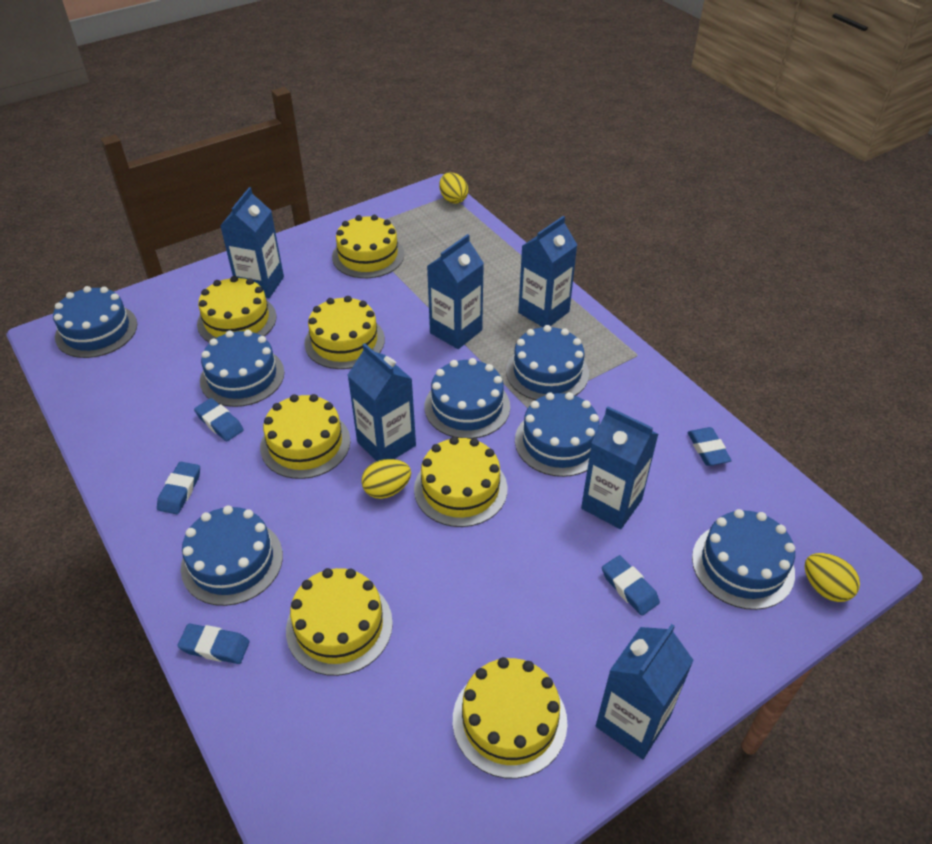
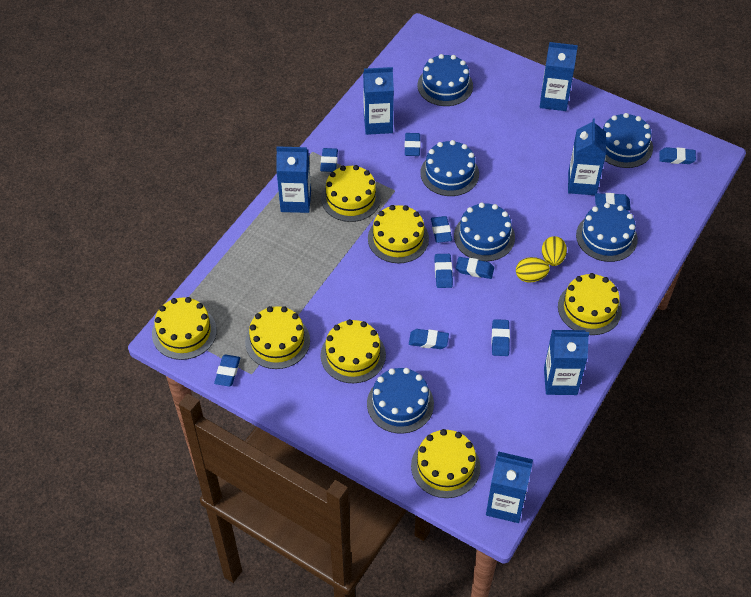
blue cake: 7 -> 6
blue eraser: 5 -> 10
yellow egg: 3 -> 2

